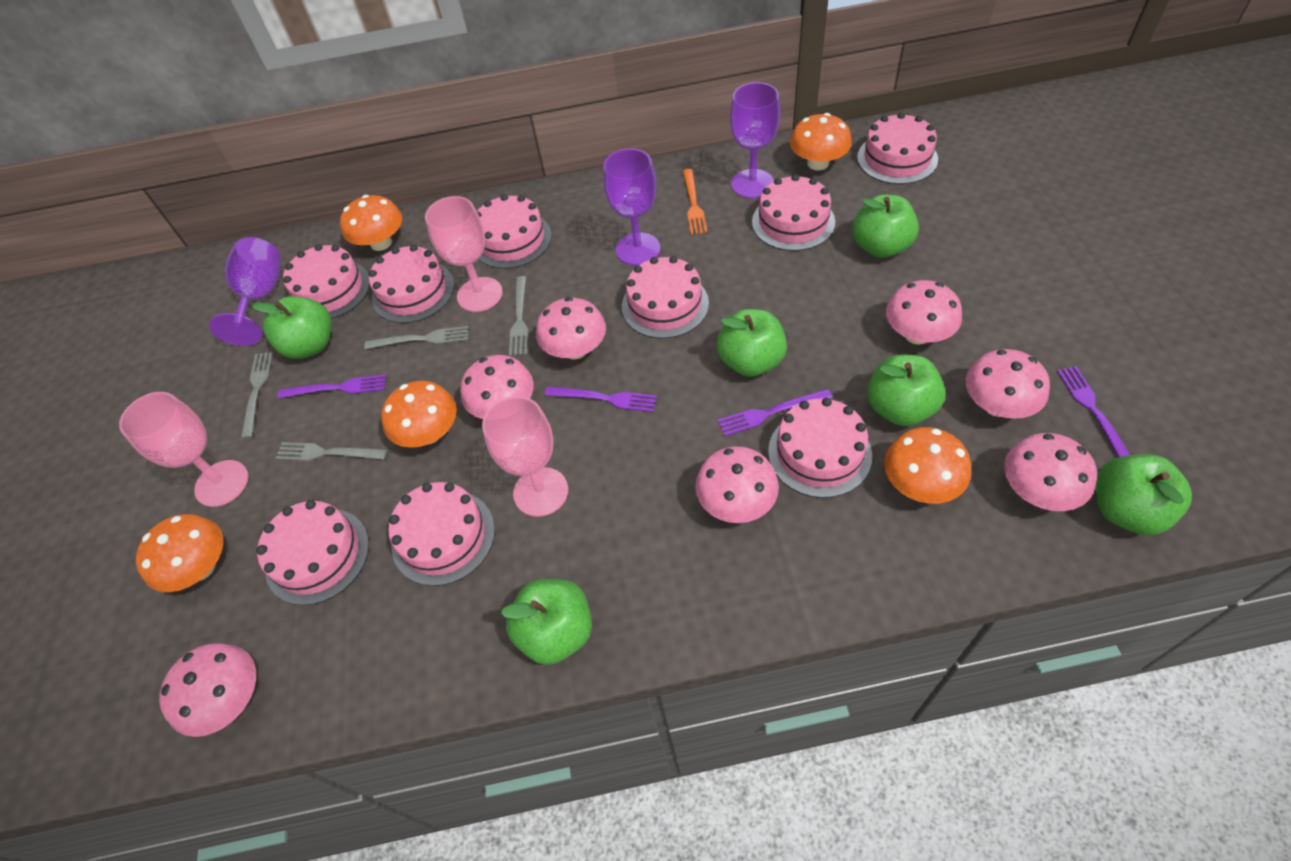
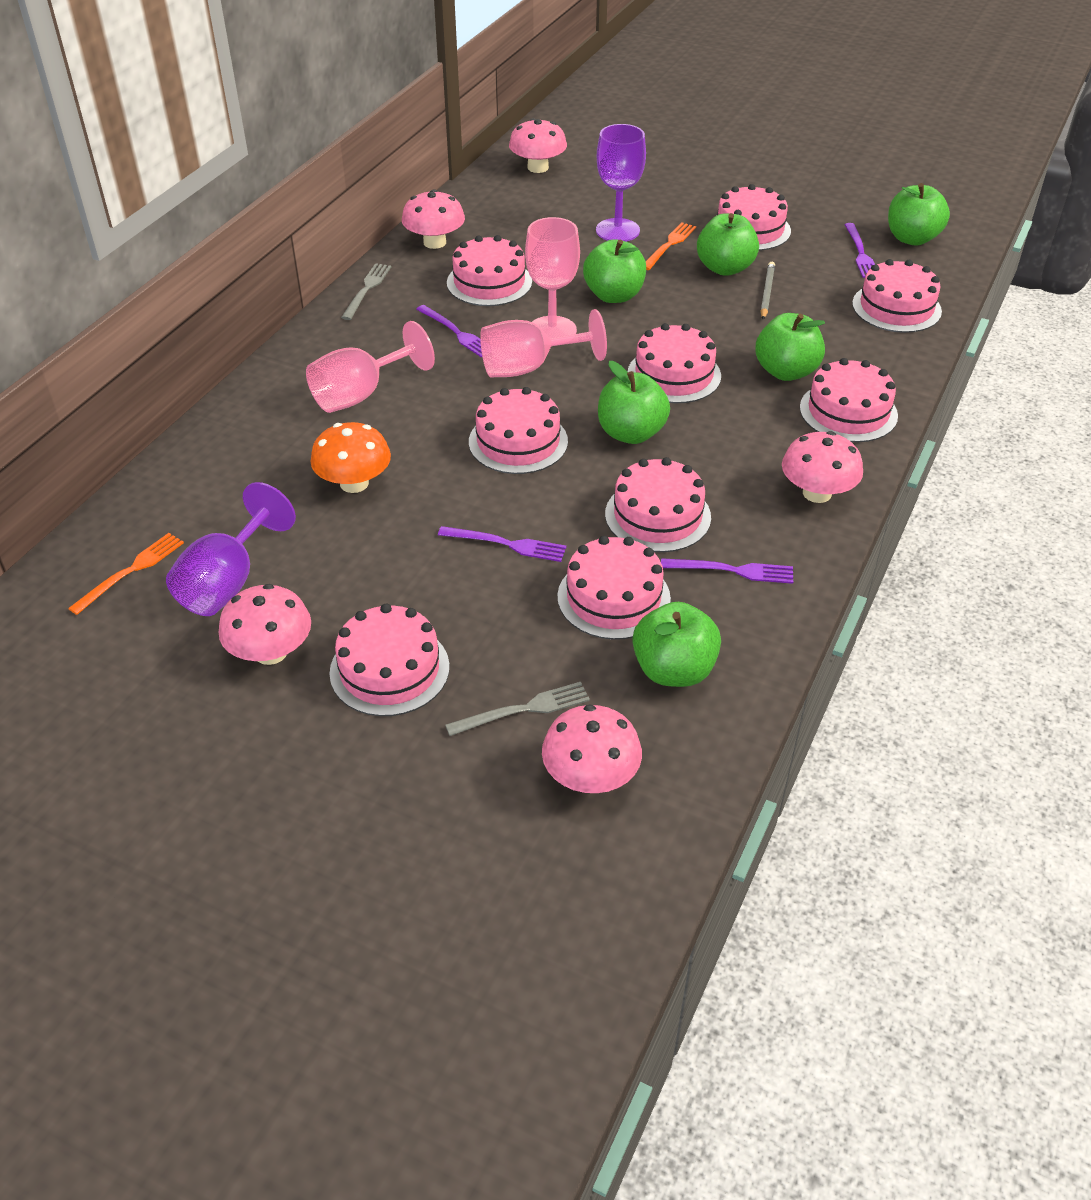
grey fork: 4 -> 2
grey pencil: 0 -> 1
orange fork: 1 -> 2
orange mushroom: 5 -> 1
pink mushroom: 7 -> 5
purple goblet: 3 -> 2

